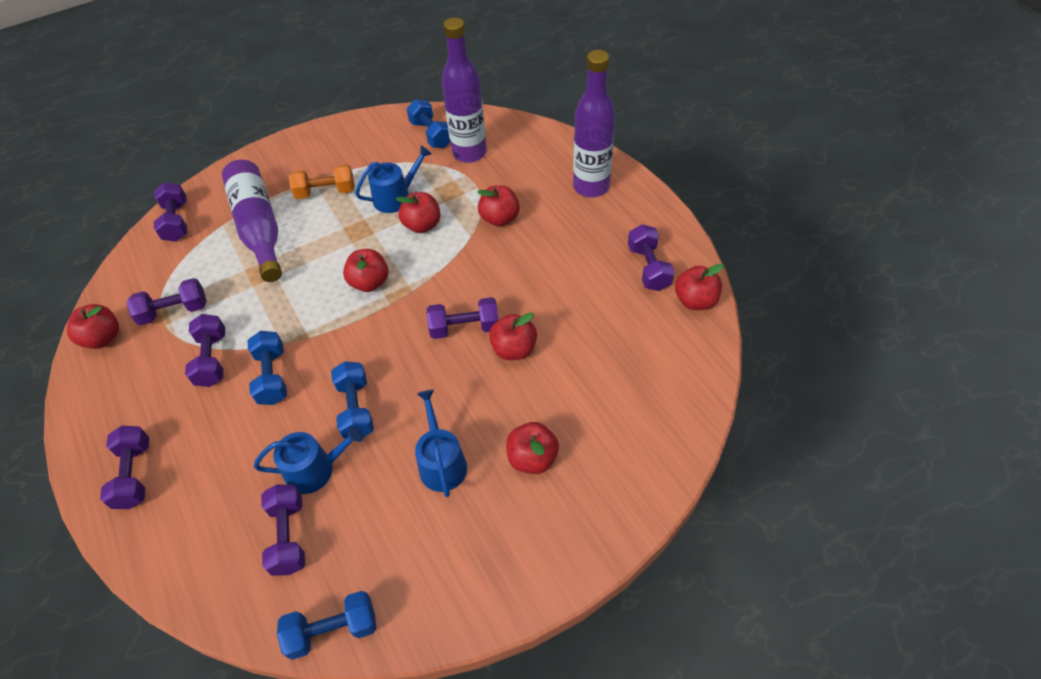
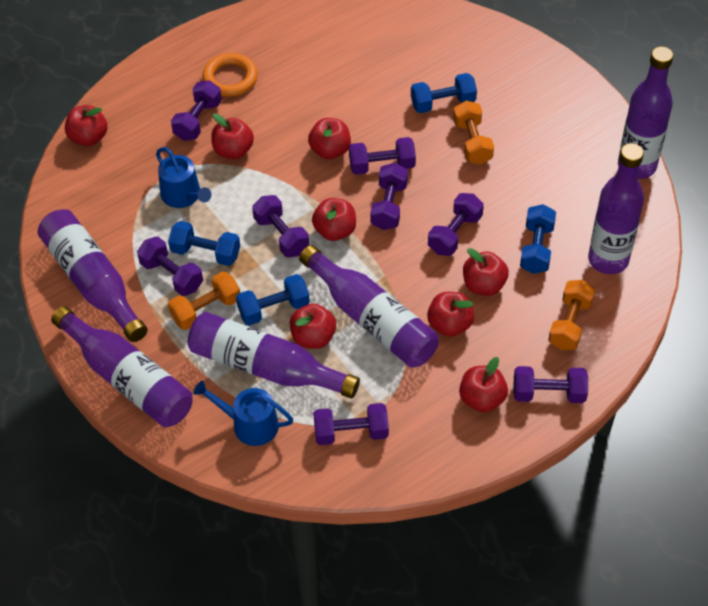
blue watering can: 3 -> 2
orange dumbbell: 1 -> 3
orange ring: 0 -> 1
purple bottle: 3 -> 6
purple dumbbell: 7 -> 8
red apple: 7 -> 8

